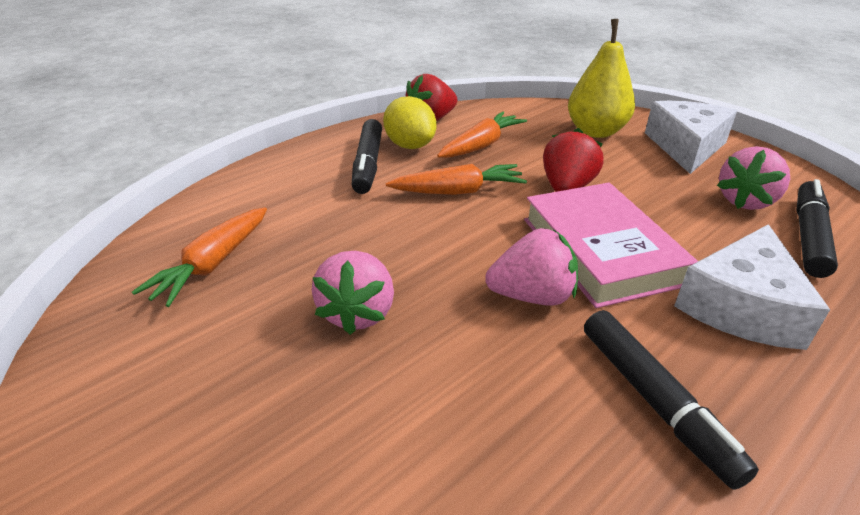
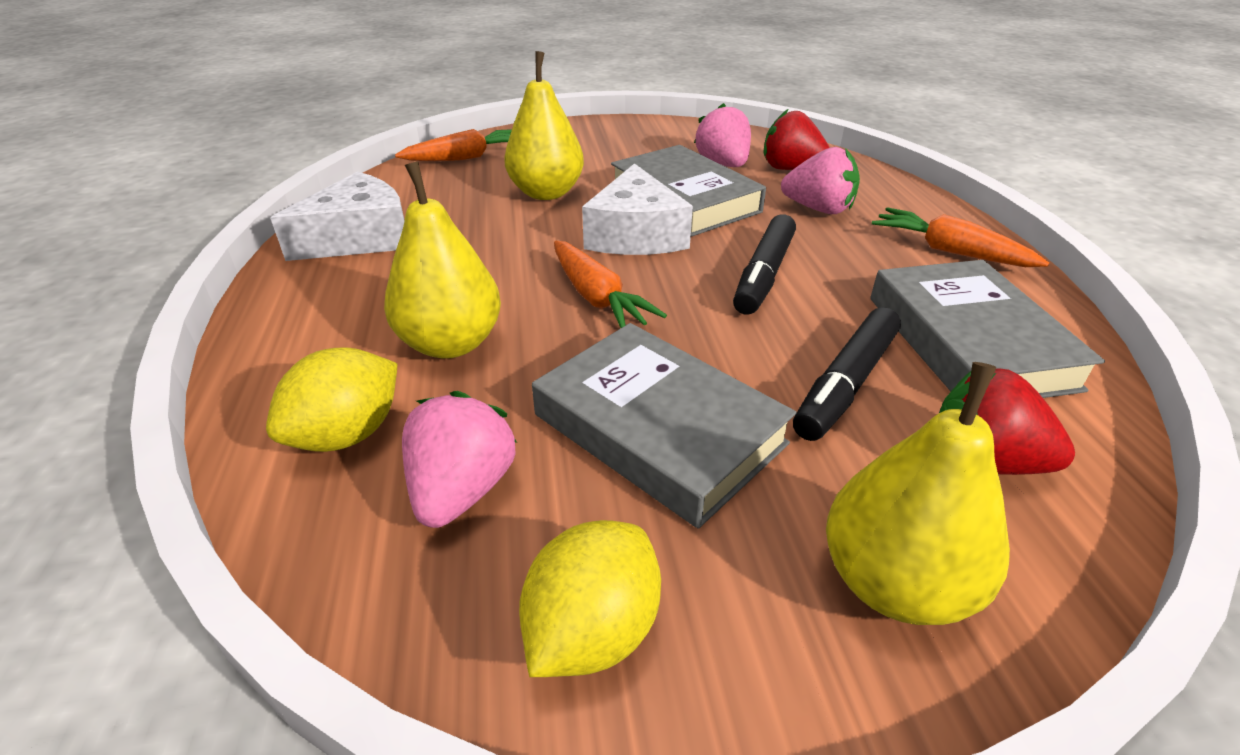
black marker: 3 -> 2
grey book: 0 -> 3
pink book: 1 -> 0
yellow lemon: 1 -> 2
yellow pear: 1 -> 3

